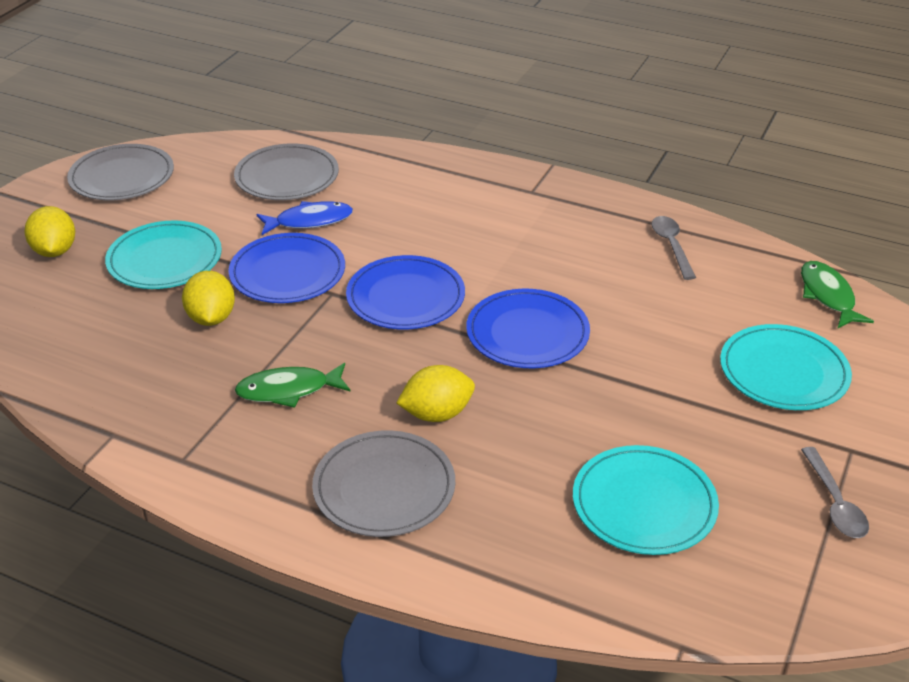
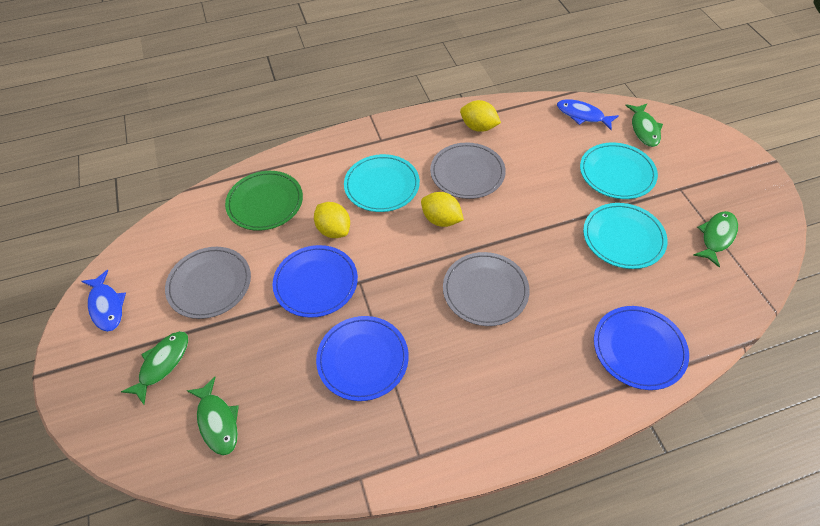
blue fish: 1 -> 2
green fish: 2 -> 4
green plate: 0 -> 1
grey spoon: 2 -> 0

